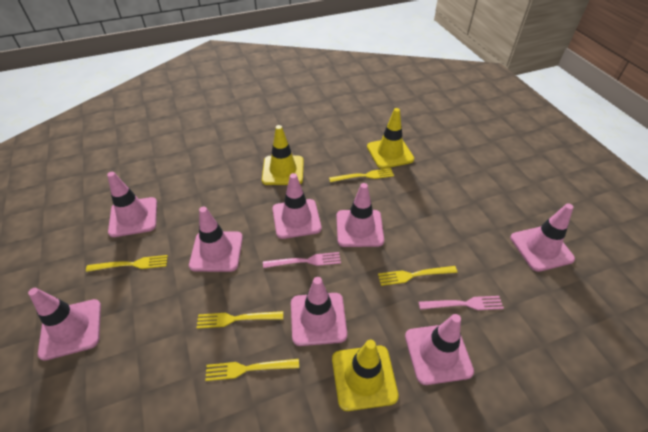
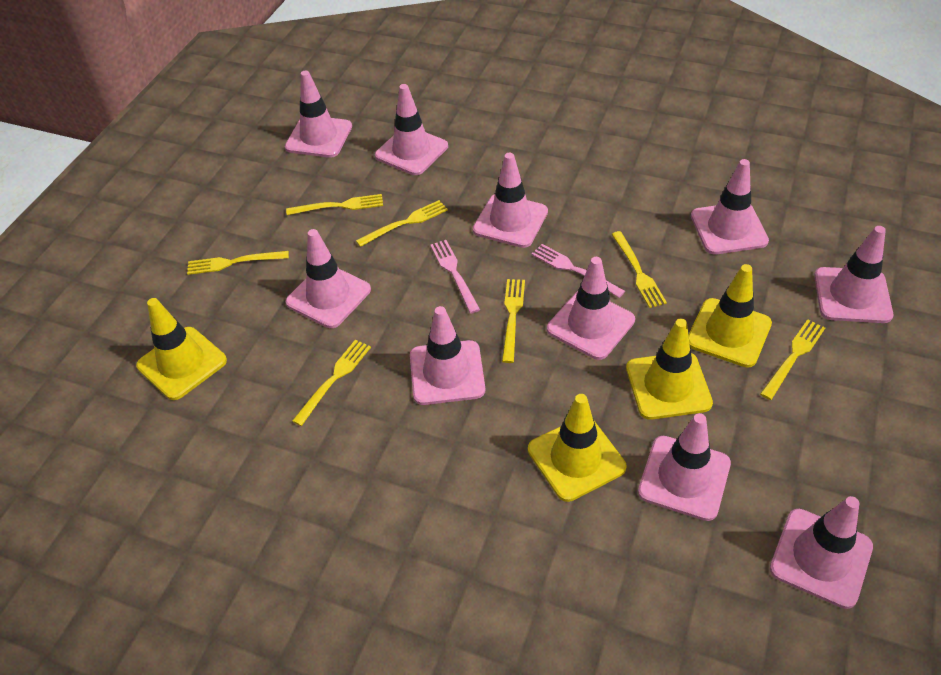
pink traffic cone: 8 -> 10
yellow fork: 5 -> 7
yellow traffic cone: 3 -> 4

